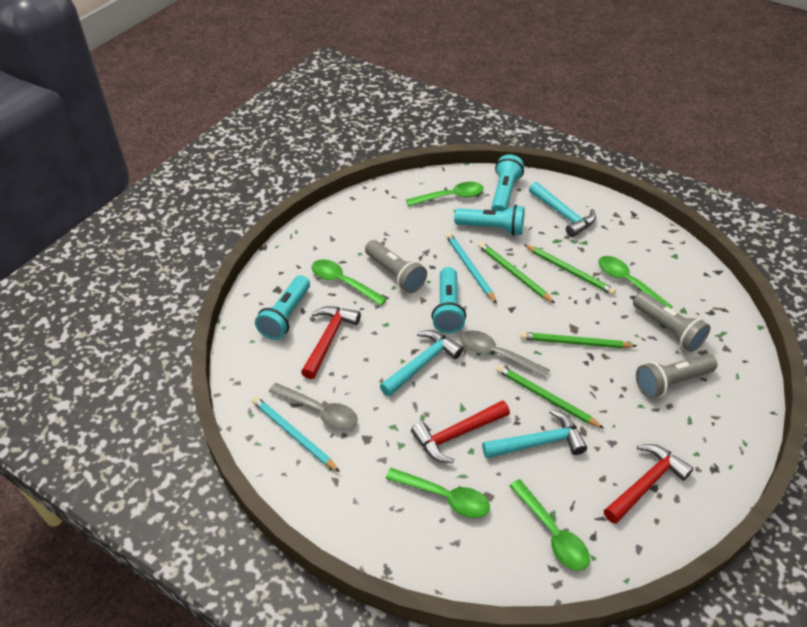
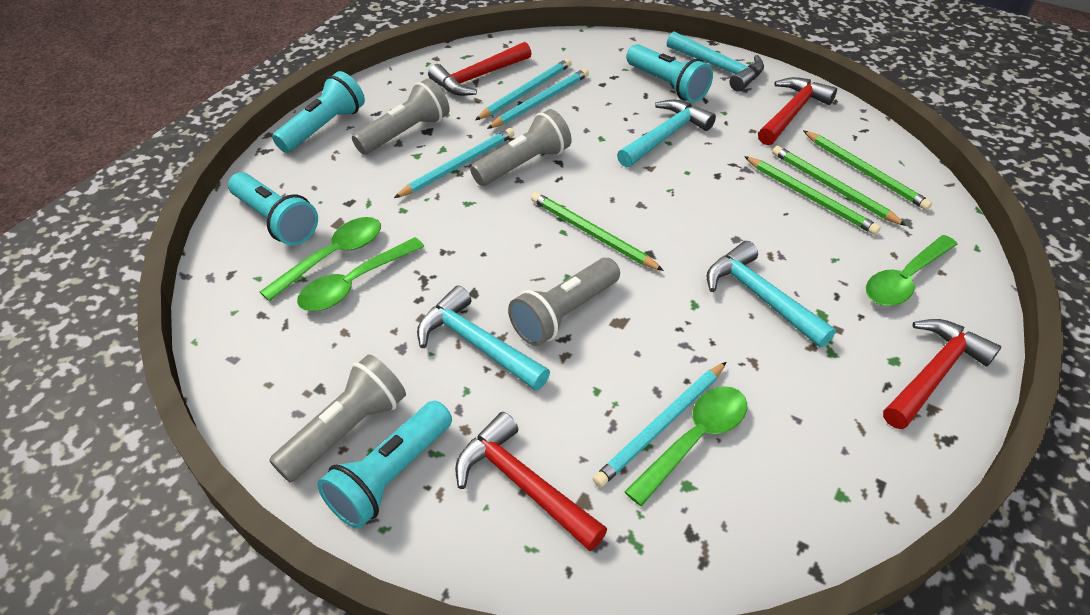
green spoon: 5 -> 4
grey flashlight: 3 -> 4
grey spoon: 2 -> 0
red hammer: 3 -> 4
turquoise hammer: 3 -> 4
turquoise pencil: 2 -> 4

